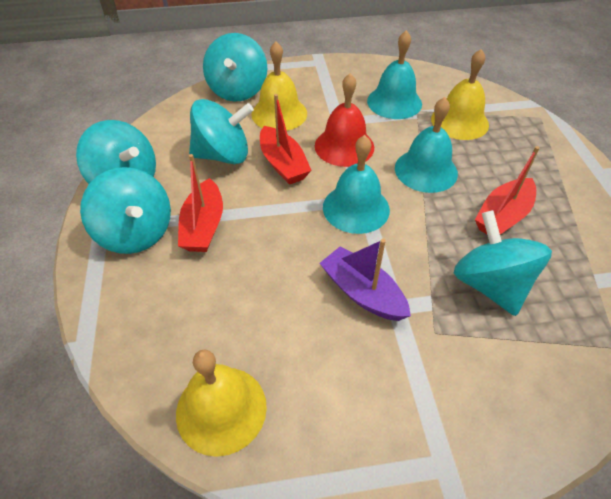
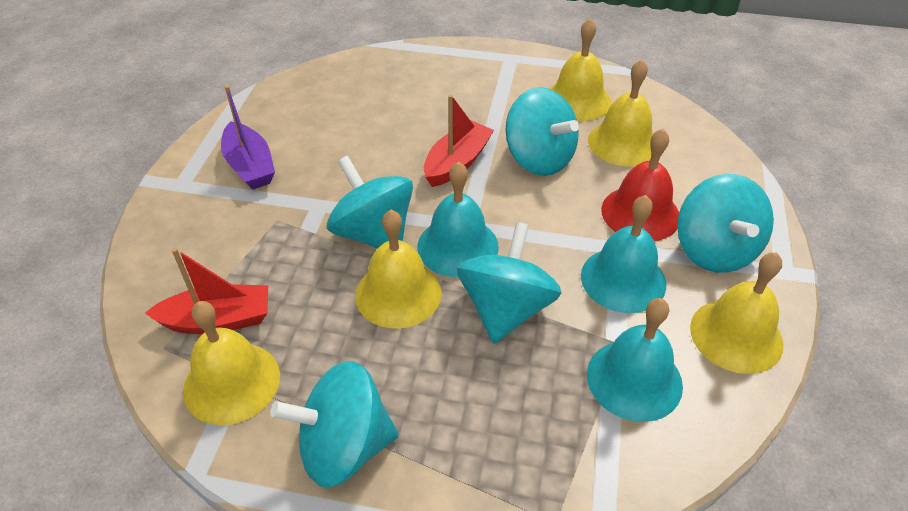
red boat: 3 -> 2
yellow bell: 3 -> 5

